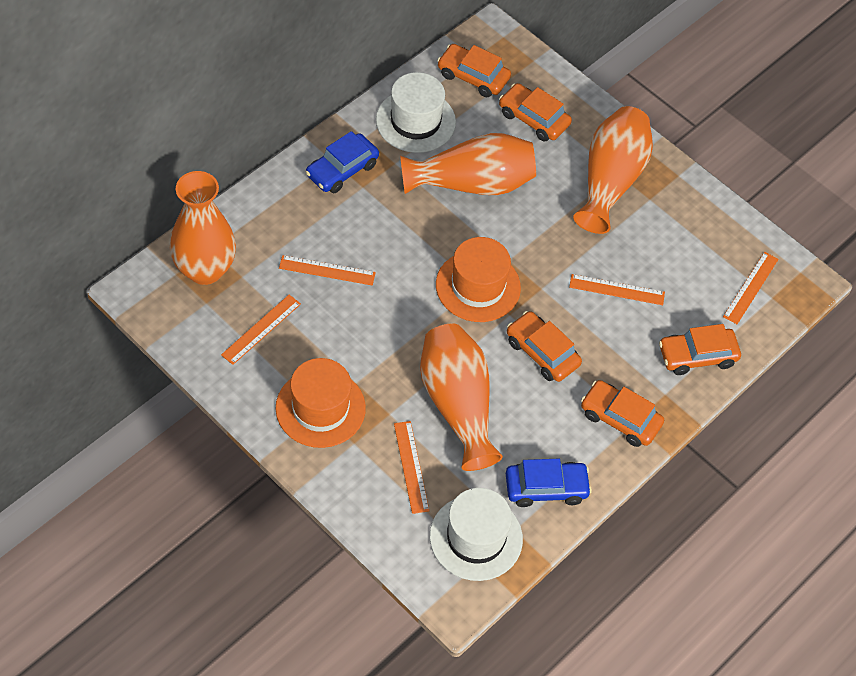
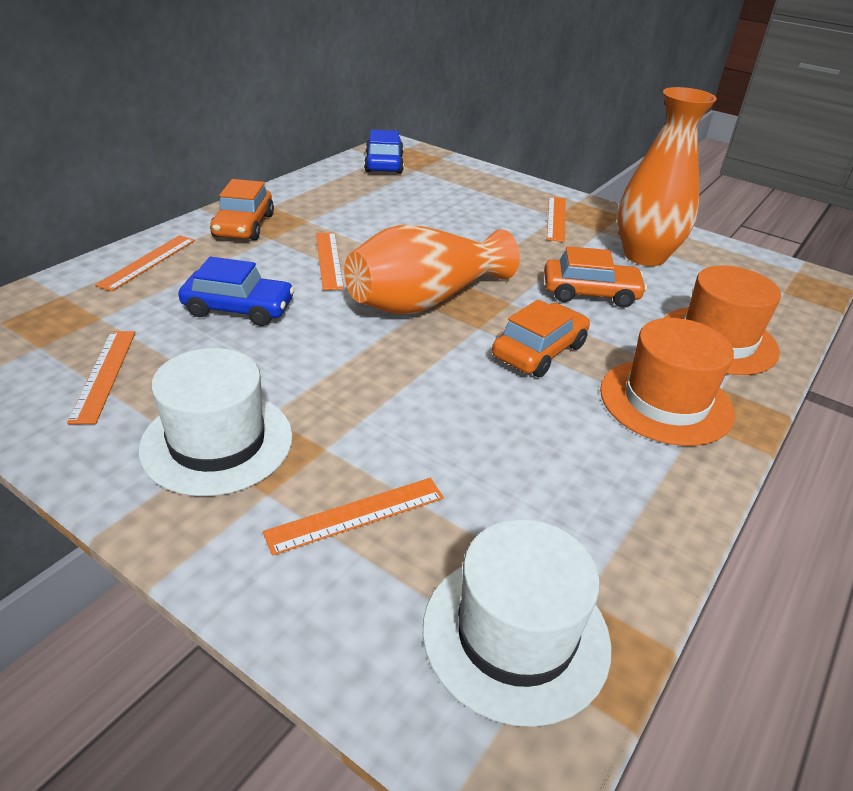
orange car: 5 -> 3
orange vase: 4 -> 2

